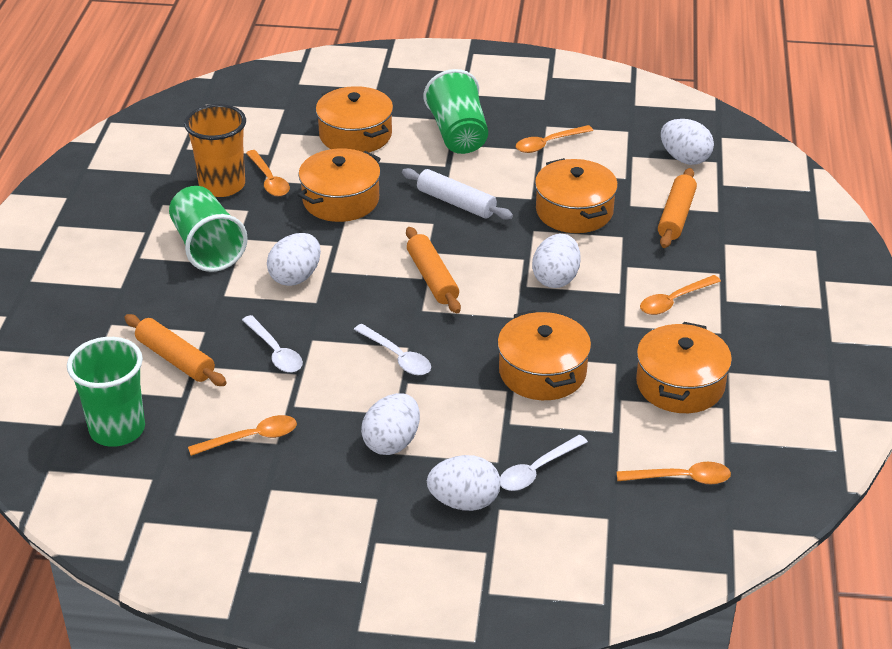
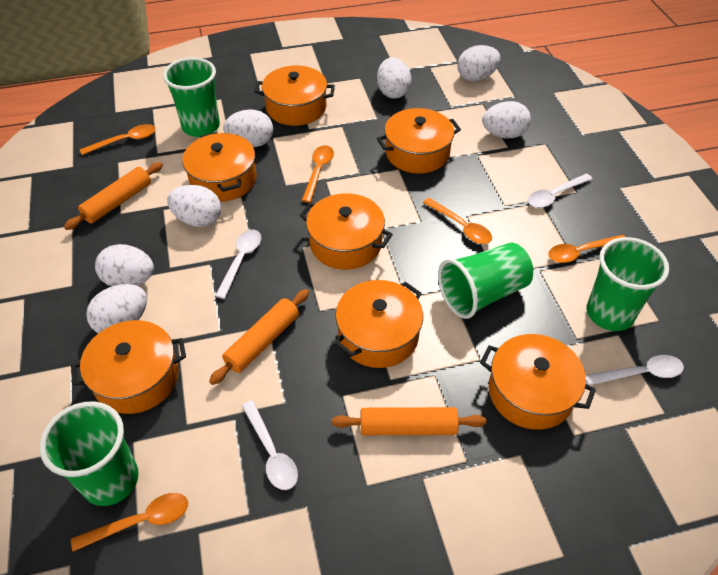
green cup: 3 -> 4
orange cup: 1 -> 0
orange pot: 5 -> 7
white egg: 5 -> 7
white rolling pin: 1 -> 0
white spoon: 3 -> 4

